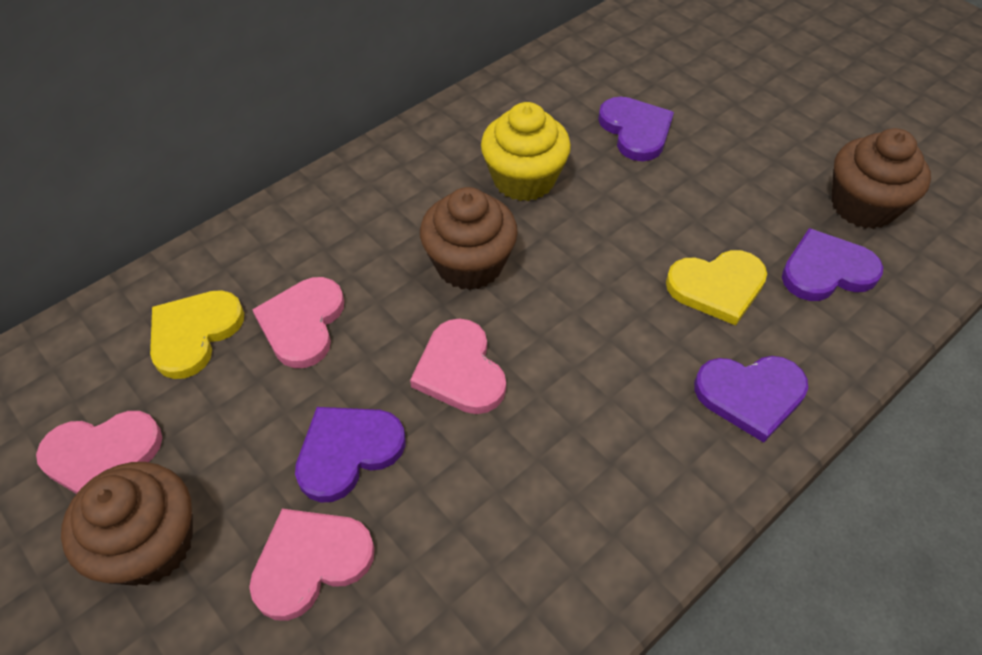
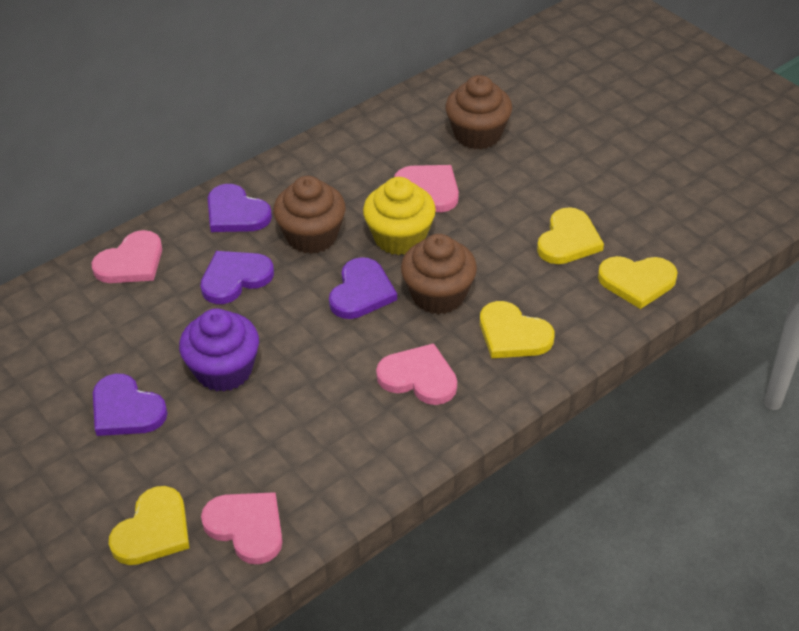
purple cupcake: 0 -> 1
yellow heart: 2 -> 4

